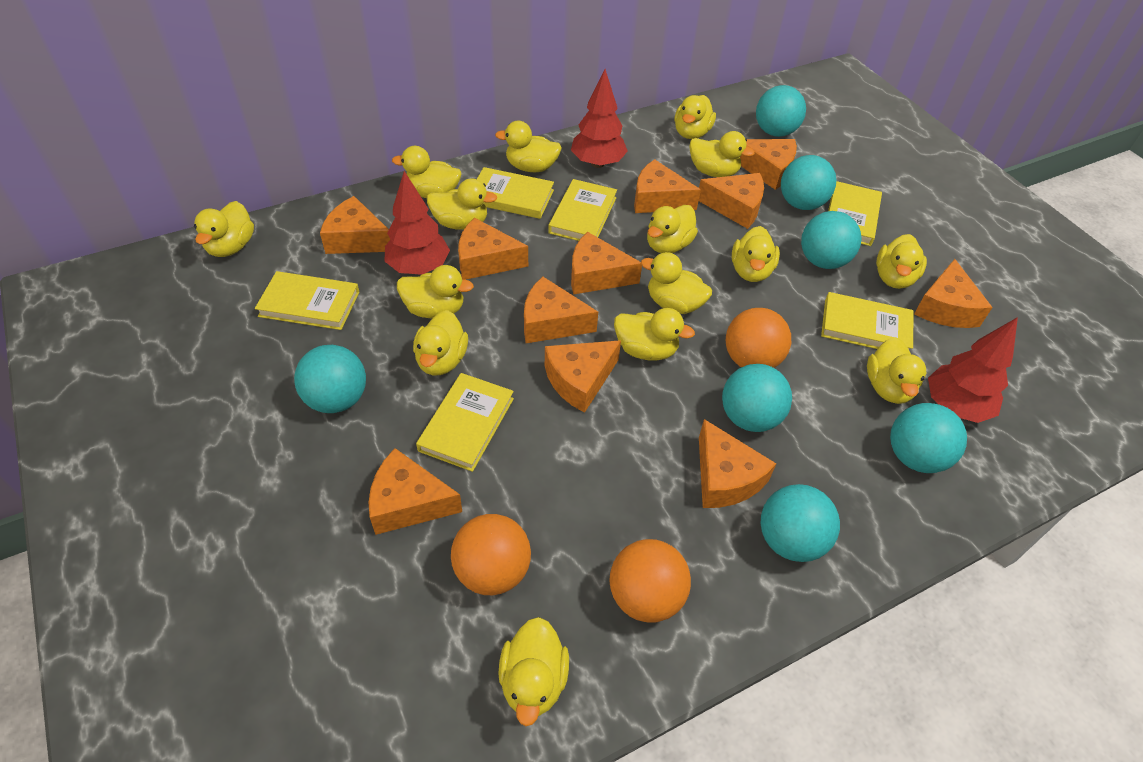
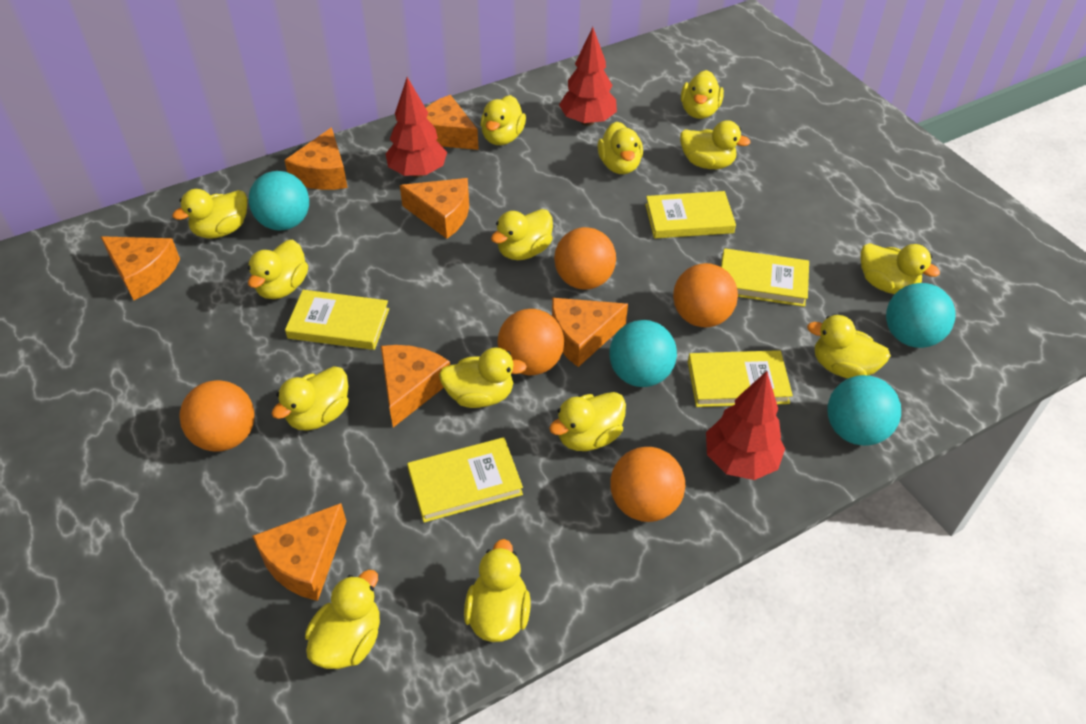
orange ball: 3 -> 5
orange cheese: 11 -> 7
turquoise ball: 7 -> 4
yellow book: 6 -> 5
yellow duck: 15 -> 14

